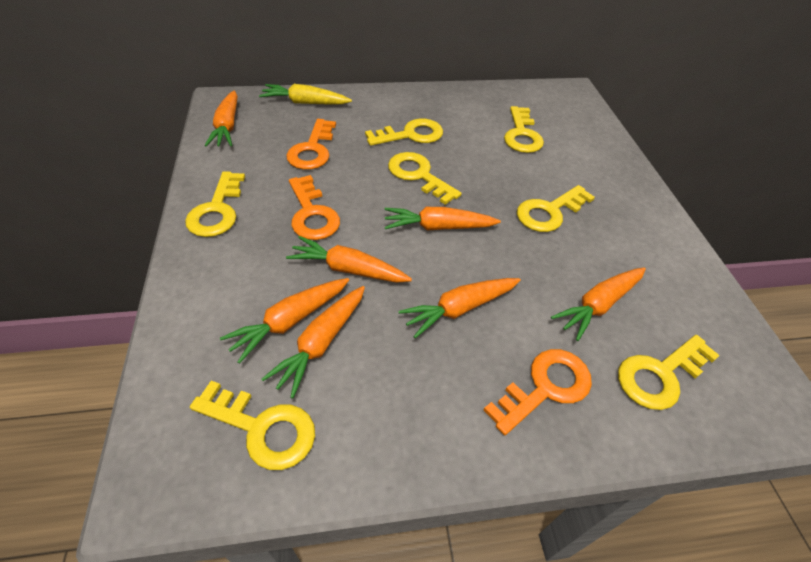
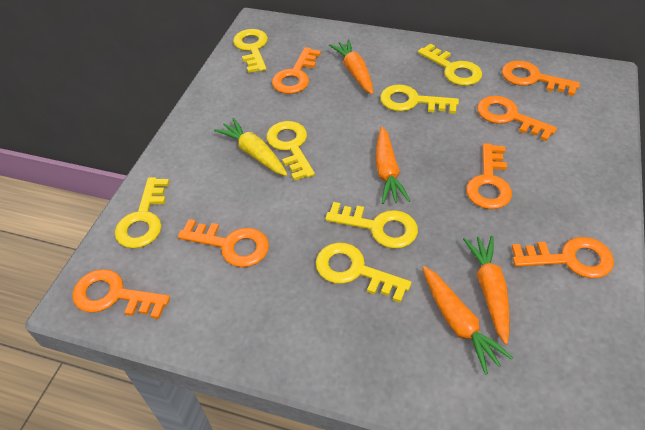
orange carrot: 7 -> 4
orange key: 3 -> 7

